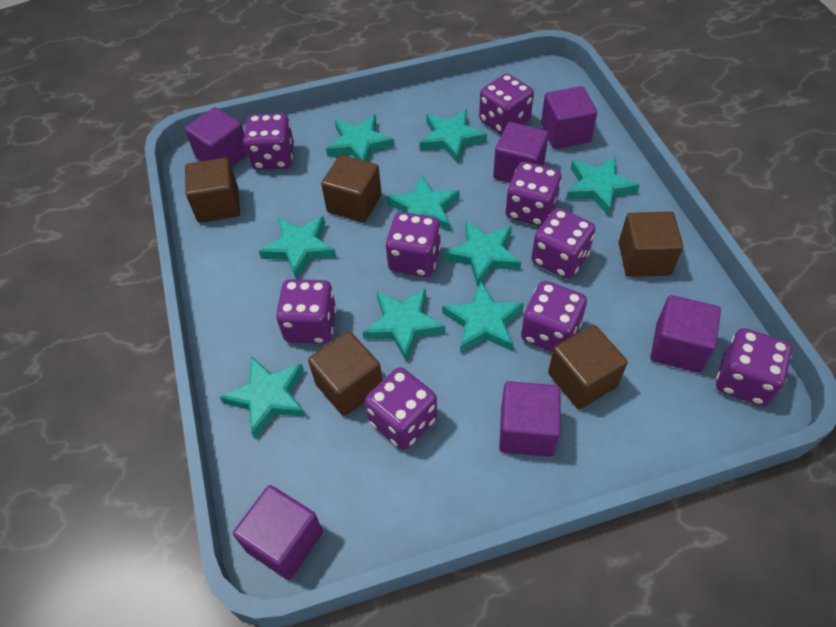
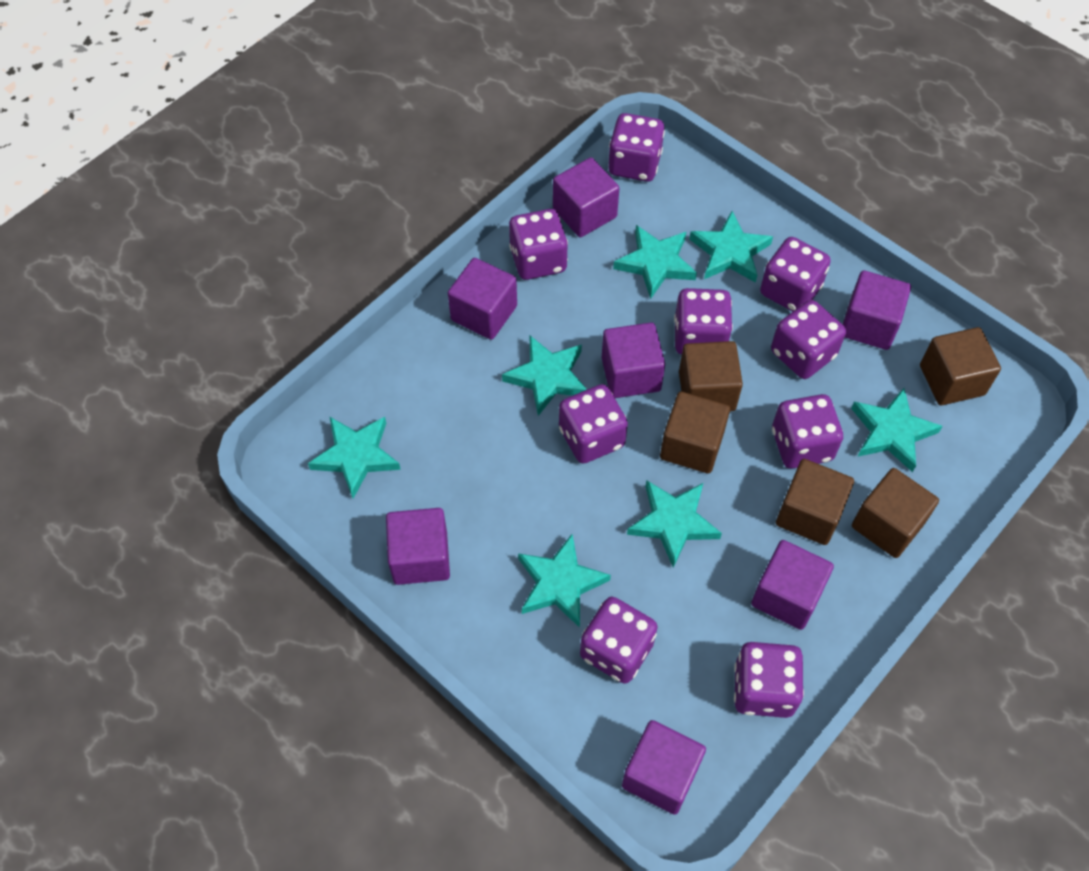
purple cube: 6 -> 7
turquoise star: 9 -> 7

